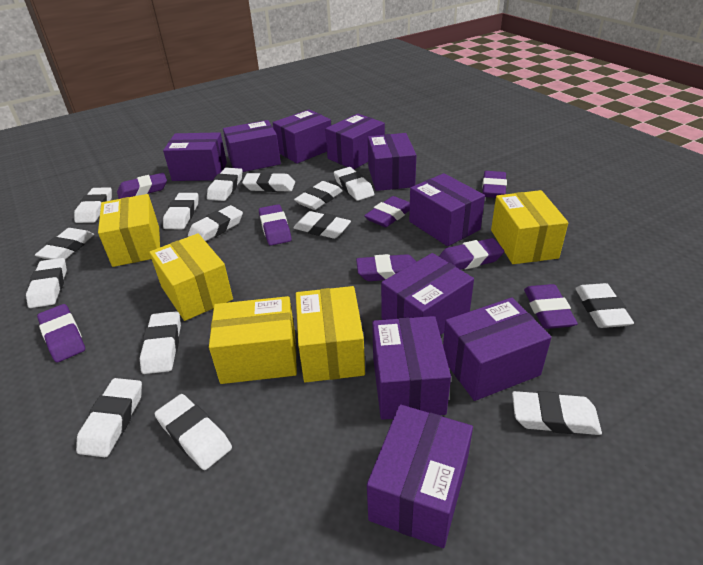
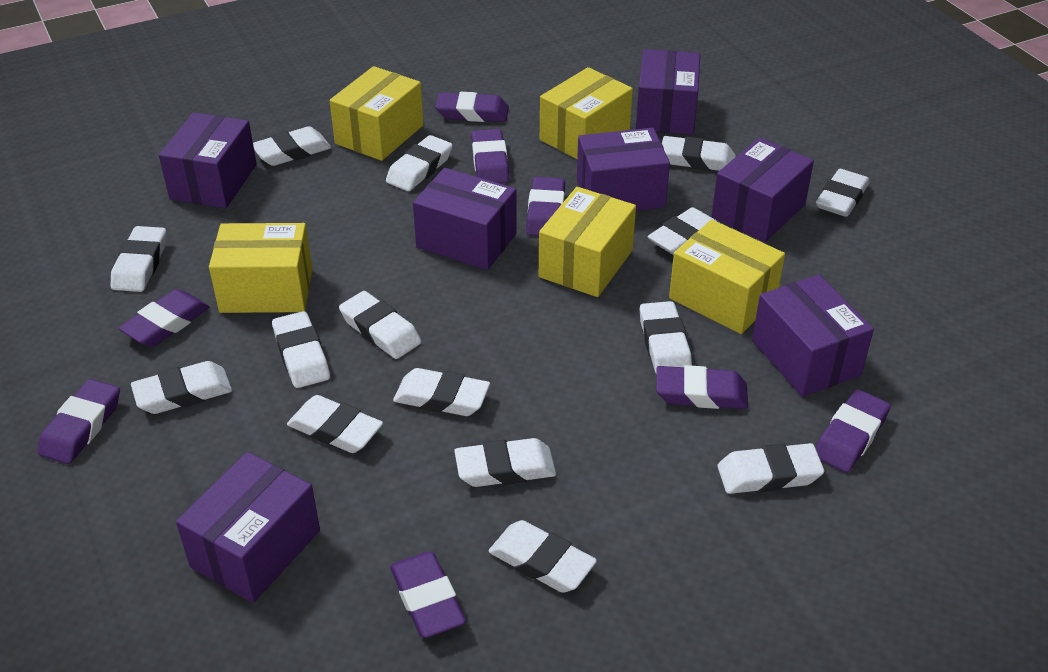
purple box: 10 -> 7

